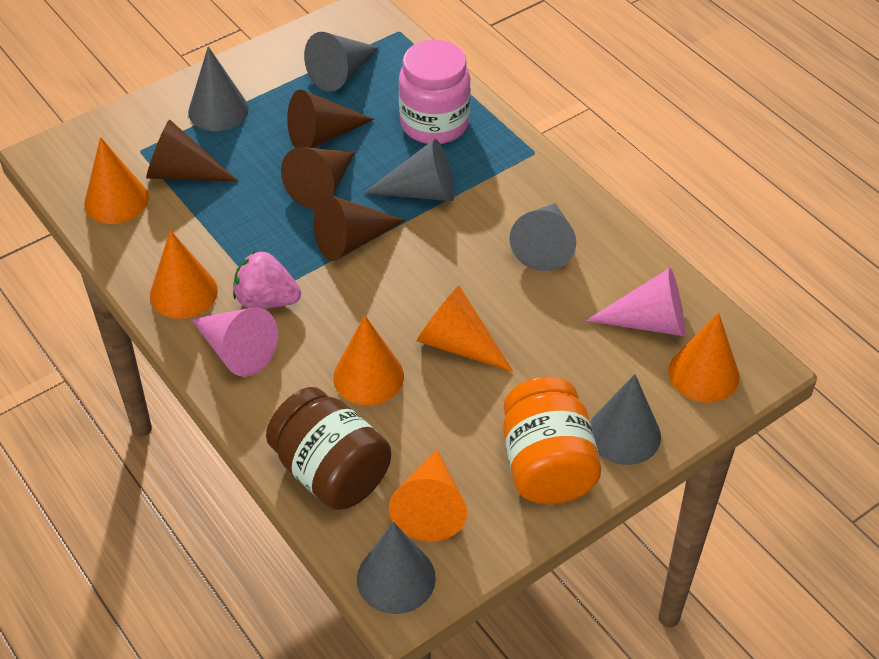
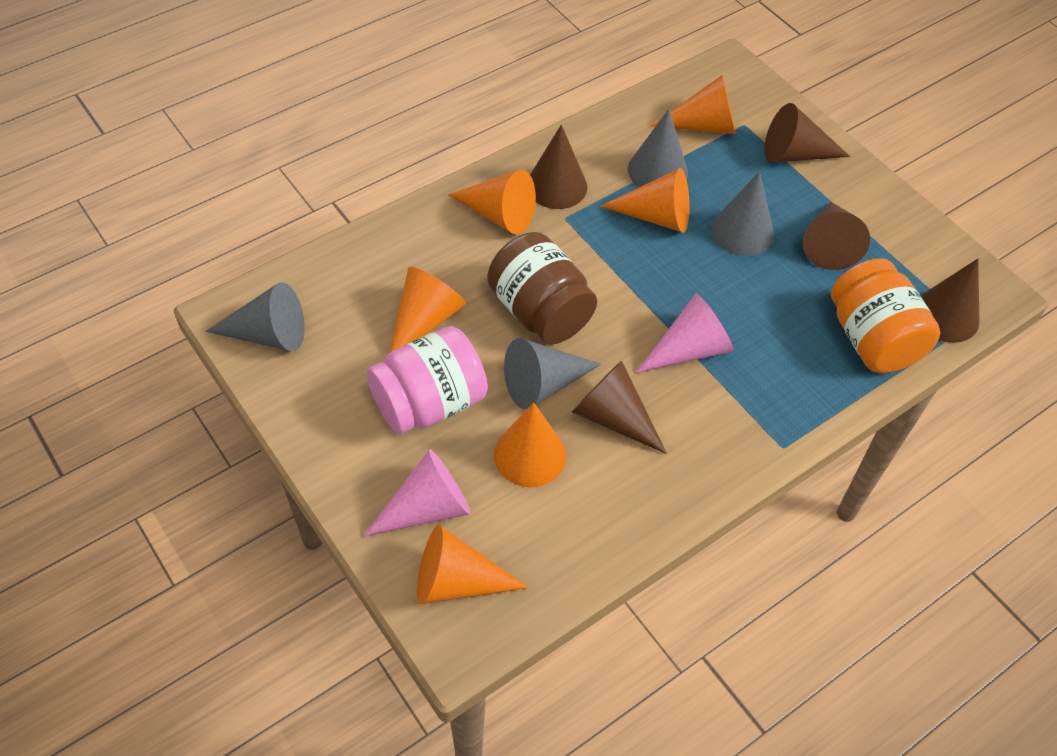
brown cone: 4 -> 5
grey cone: 6 -> 4
pink strawberry: 1 -> 0

